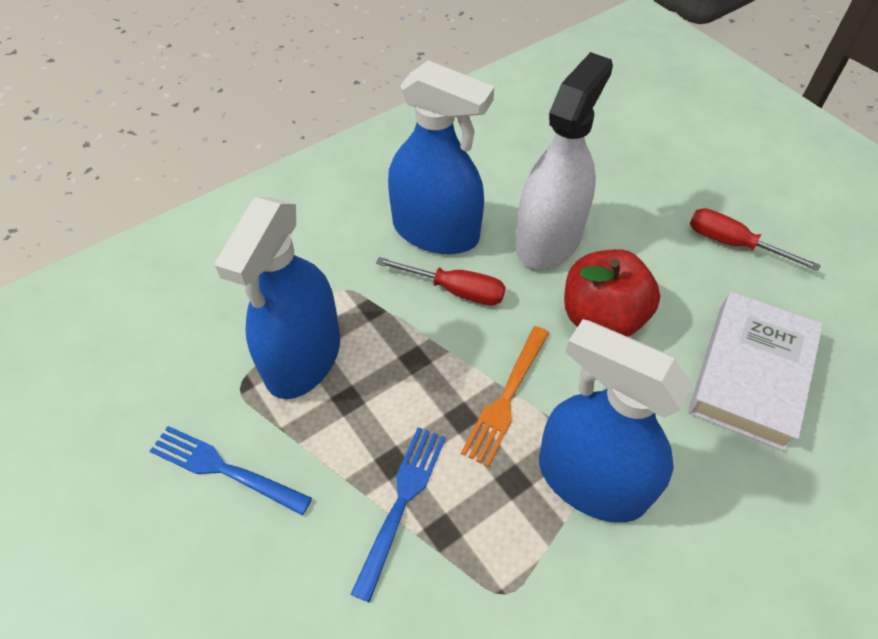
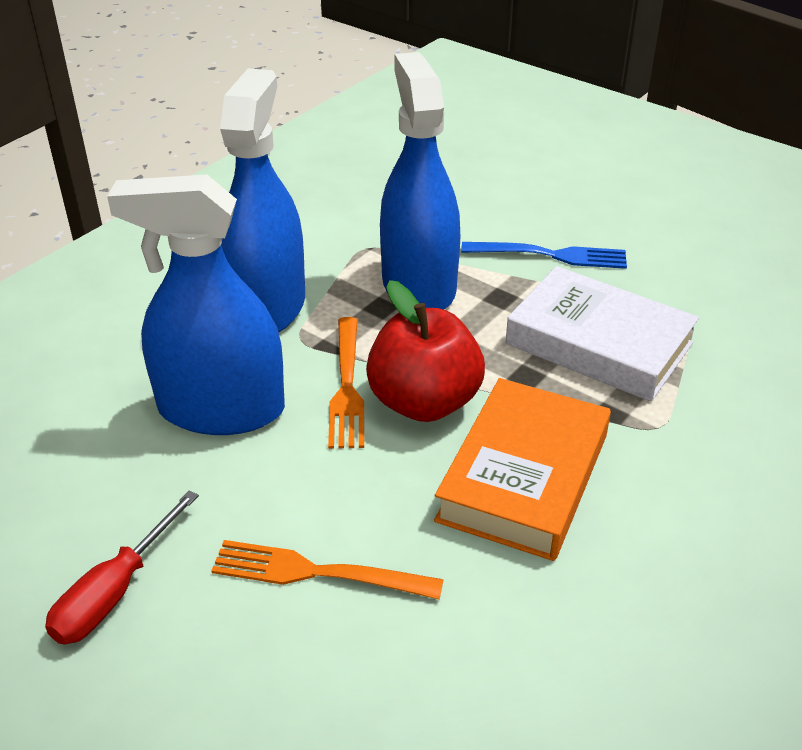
blue fork: 2 -> 1
orange book: 0 -> 1
orange fork: 1 -> 2
red screwdriver: 2 -> 1
white spray bottle: 1 -> 0

